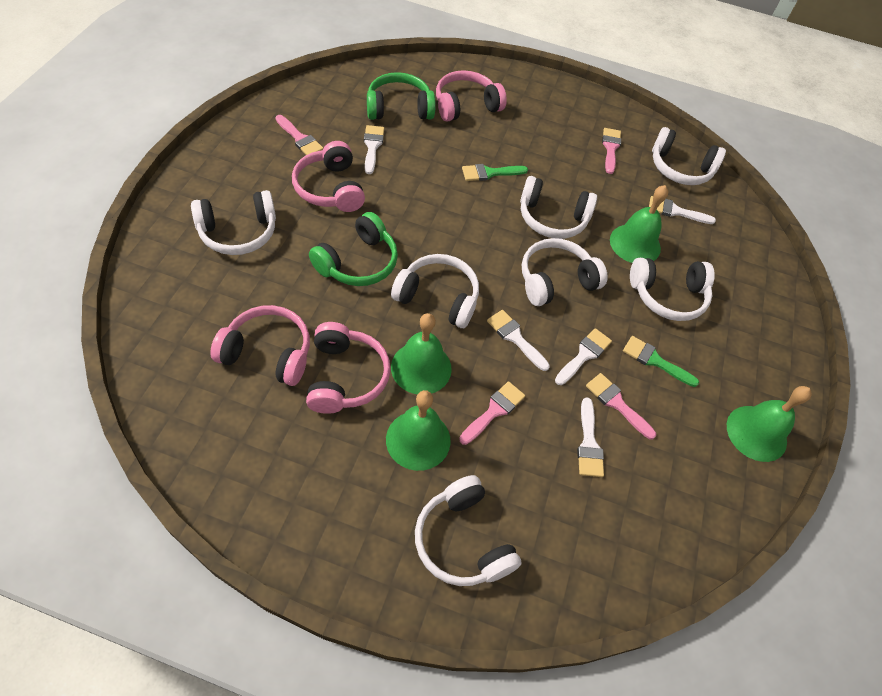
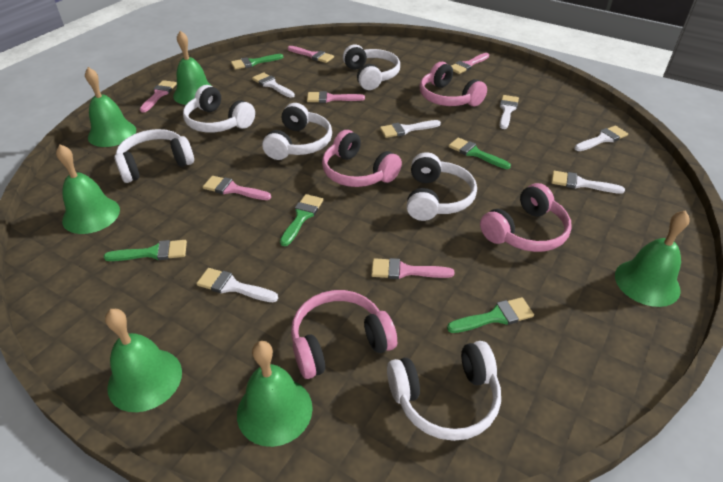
green bell: 4 -> 6
green brush: 2 -> 5
green headphones: 2 -> 0
pink brush: 4 -> 6
white brush: 5 -> 6
white headphones: 7 -> 6

